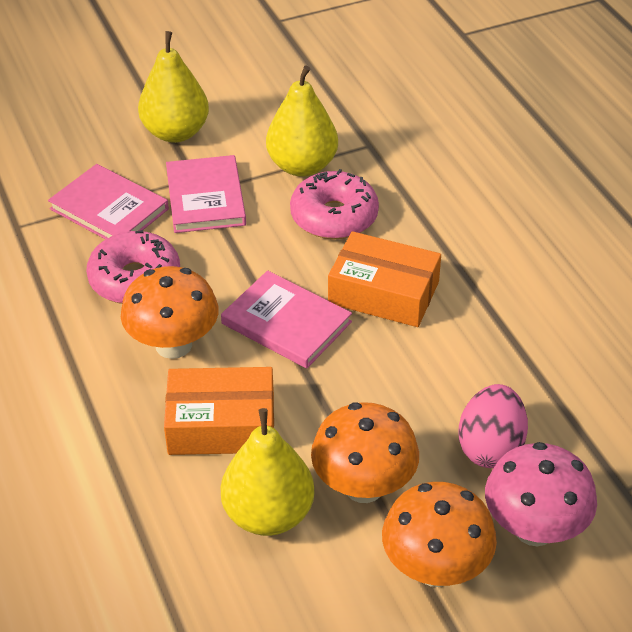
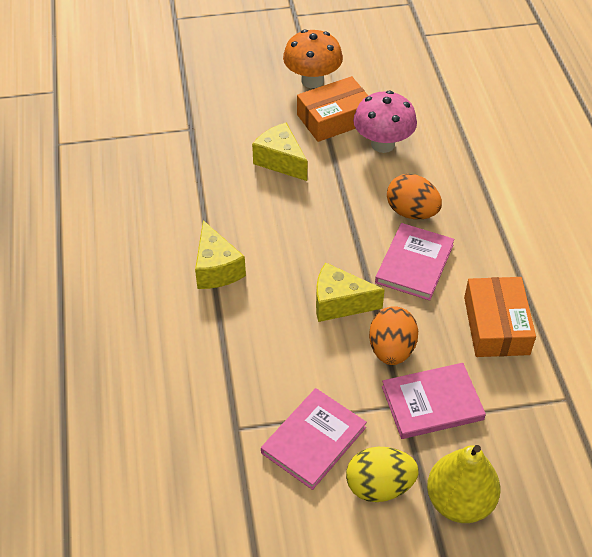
orange egg: 0 -> 2
orange mushroom: 3 -> 1
pink donut: 2 -> 0
pink egg: 1 -> 0
yellow cheese: 0 -> 3
yellow egg: 0 -> 1
yellow pear: 3 -> 1

